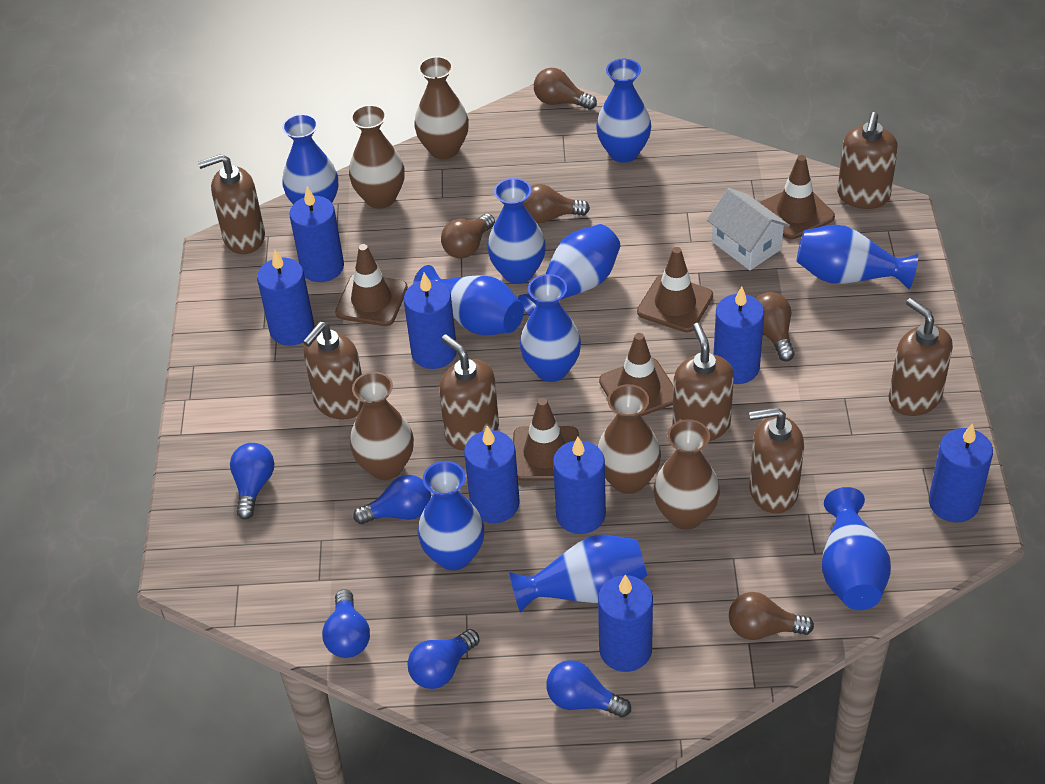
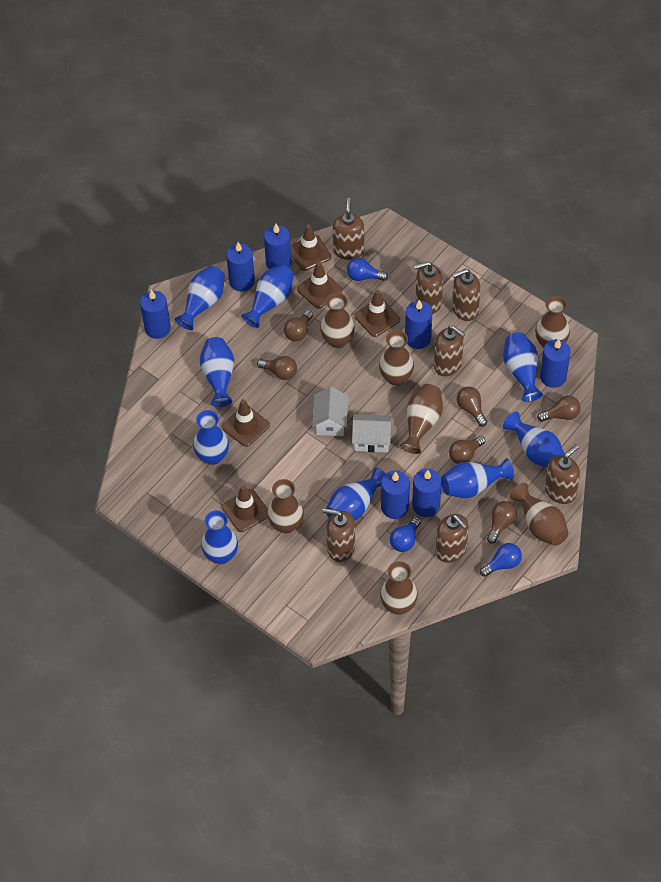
blue candle: 8 -> 7
blue light bulb: 5 -> 3
blue vase: 10 -> 9
brown light bulb: 5 -> 6
brown vase: 5 -> 7
white house: 1 -> 2

